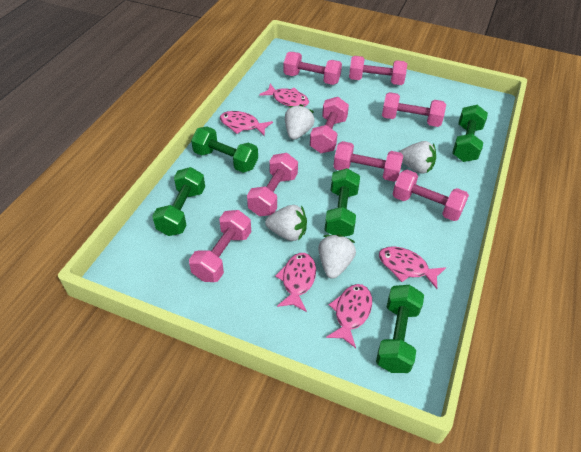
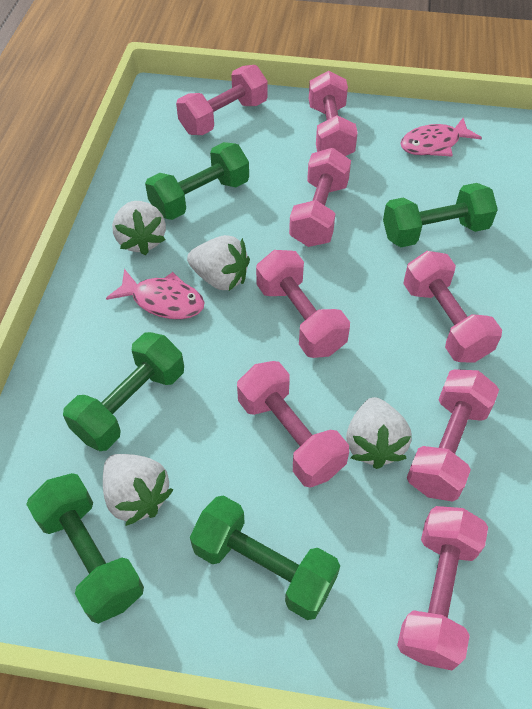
pink fish: 5 -> 2

